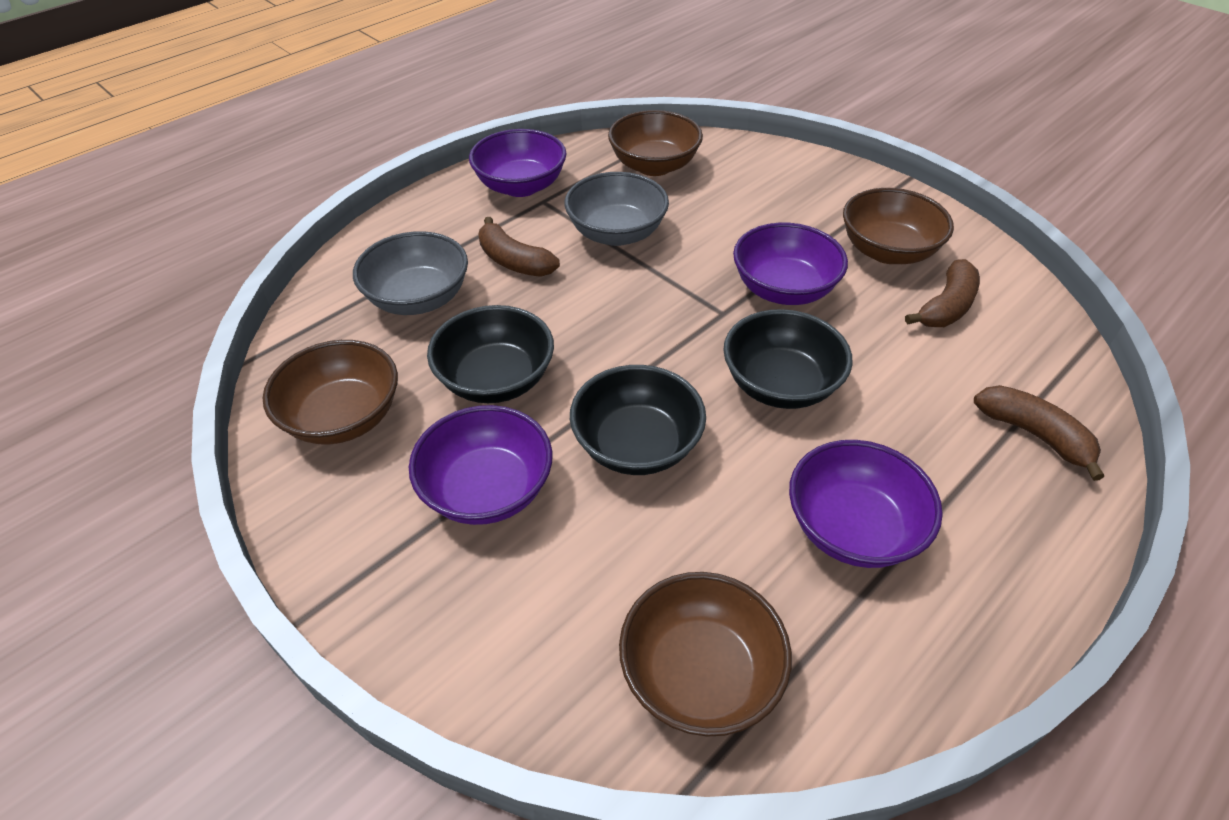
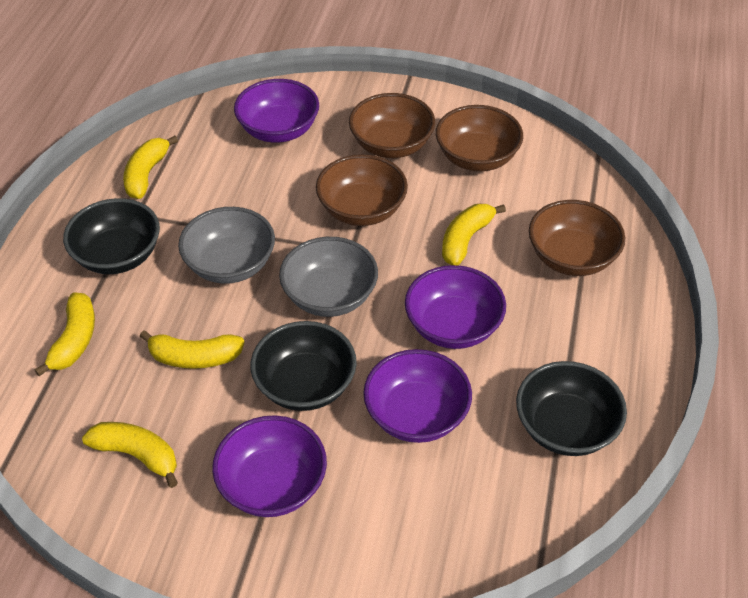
brown banana: 3 -> 0
yellow banana: 0 -> 5

